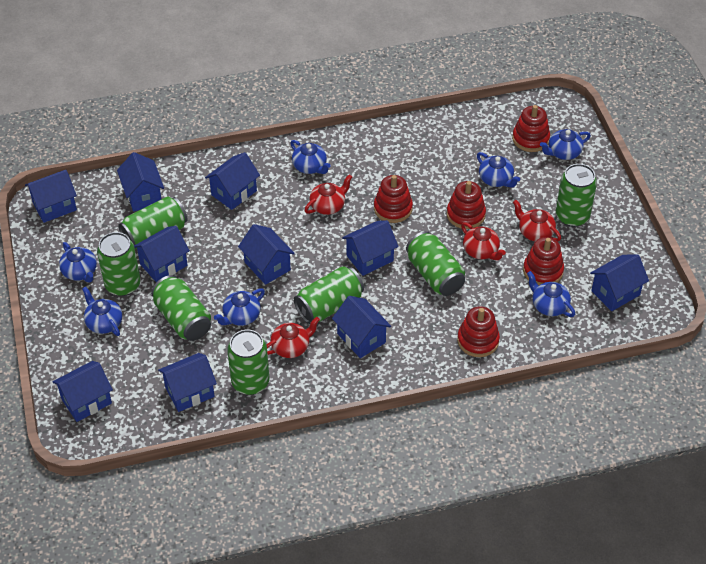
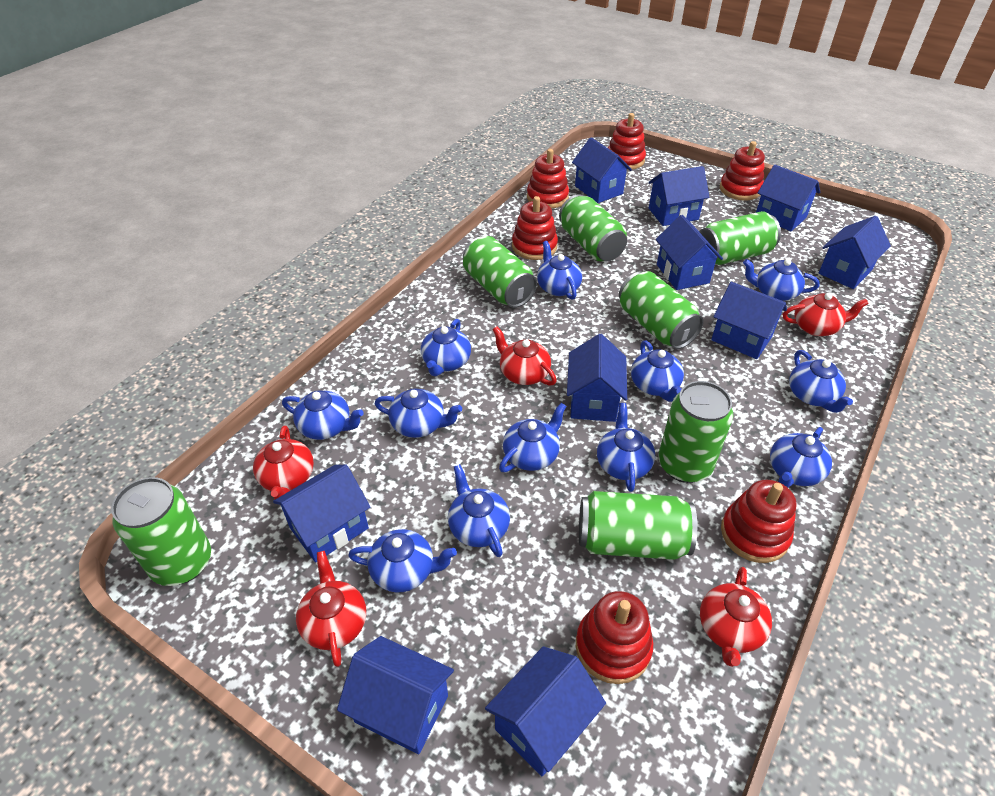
blue teapot: 7 -> 12
red stacking toy: 5 -> 6
red teapot: 4 -> 5

